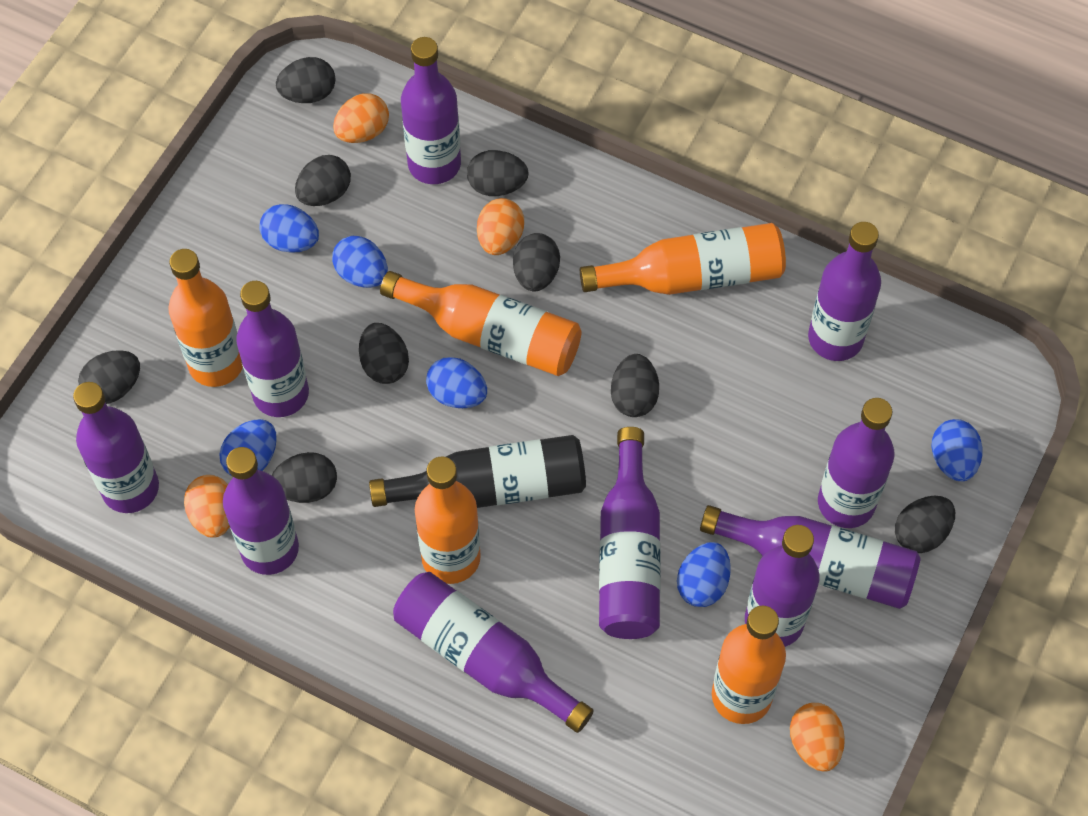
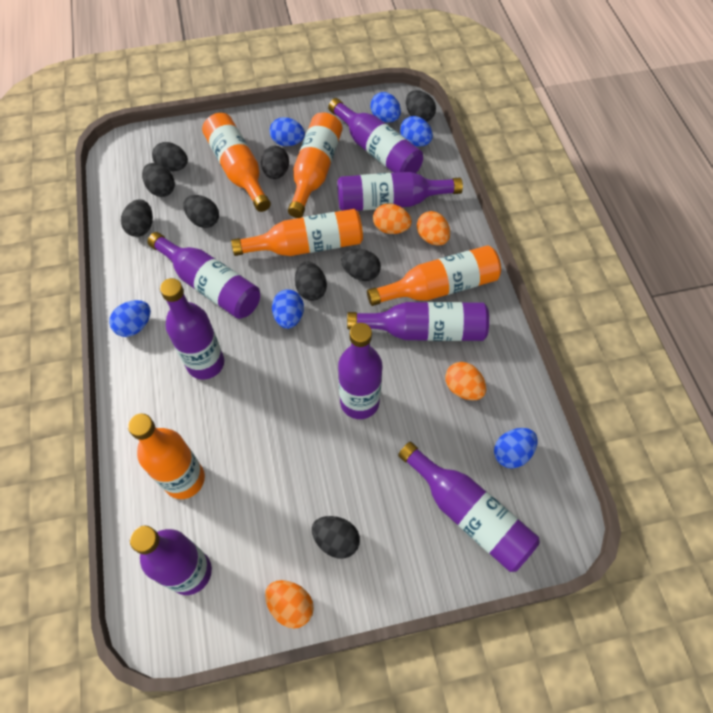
black bottle: 1 -> 0
purple bottle: 10 -> 8

